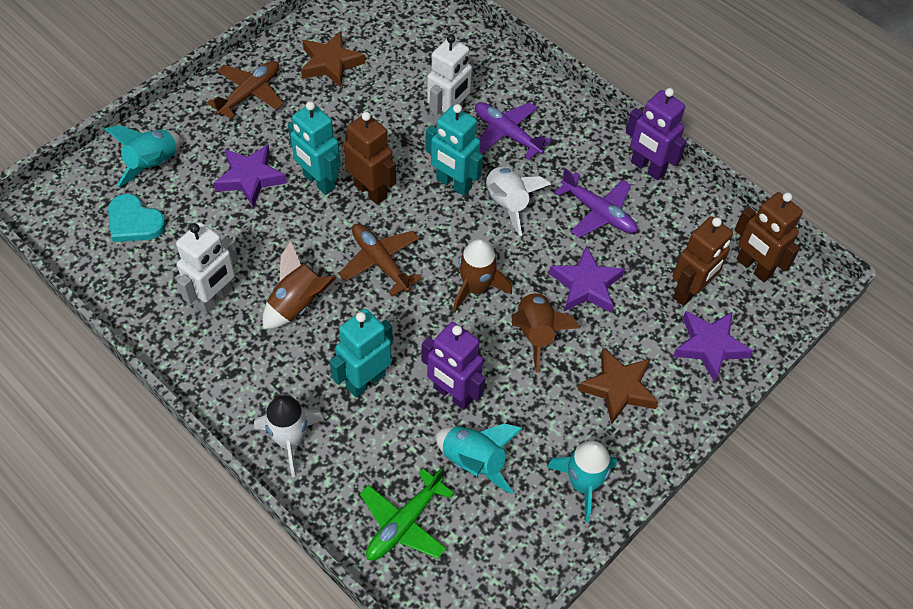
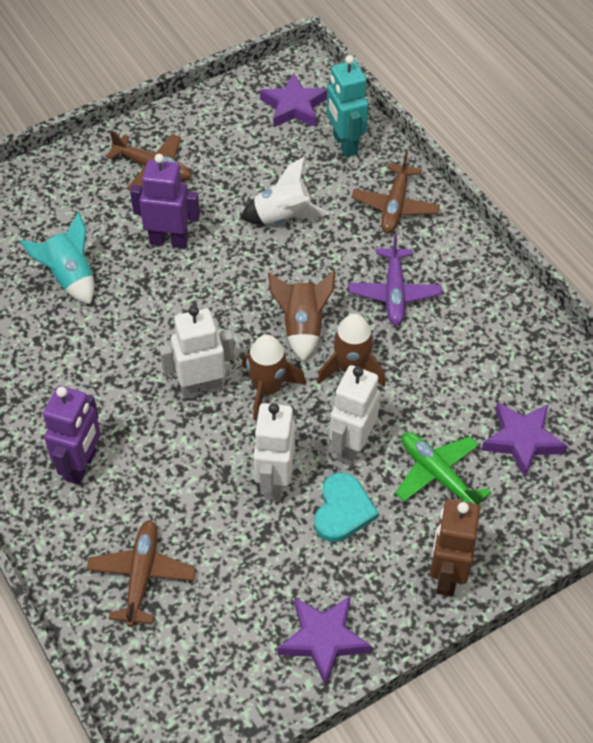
brown plane: 2 -> 3
brown robot: 3 -> 1
brown star: 2 -> 0
purple plane: 2 -> 1
turquoise robot: 3 -> 1
turquoise rocket: 3 -> 1
white robot: 2 -> 3
white rocket: 2 -> 1

